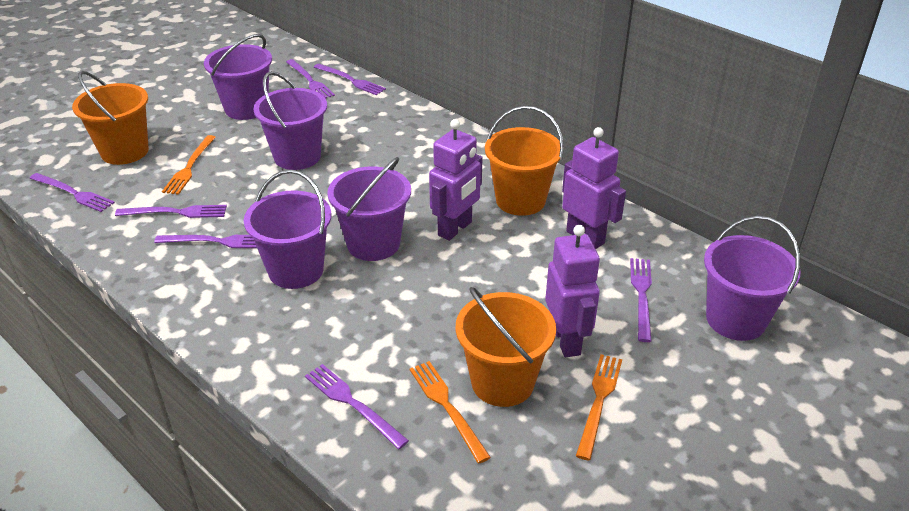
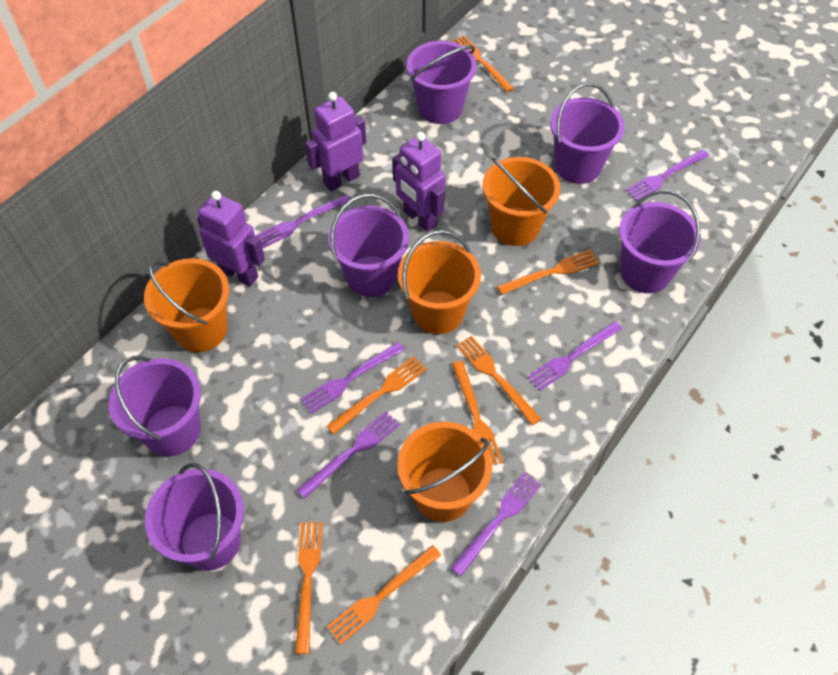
orange bucket: 3 -> 4
orange fork: 3 -> 7
purple bucket: 5 -> 6
purple fork: 7 -> 6

